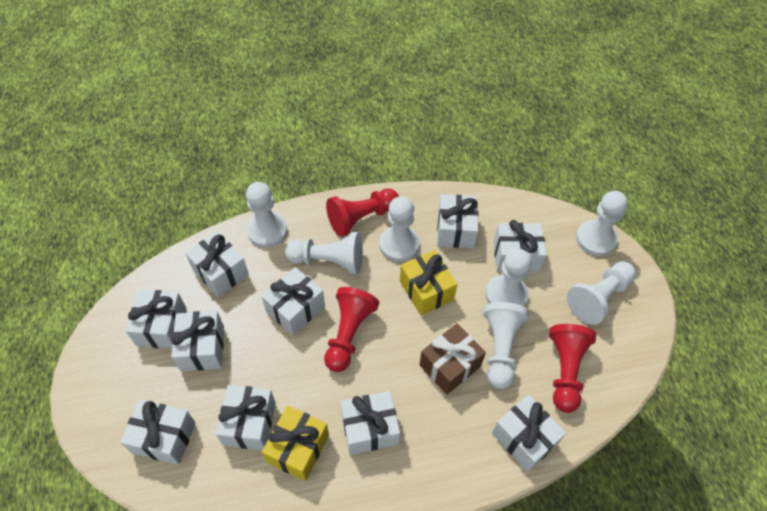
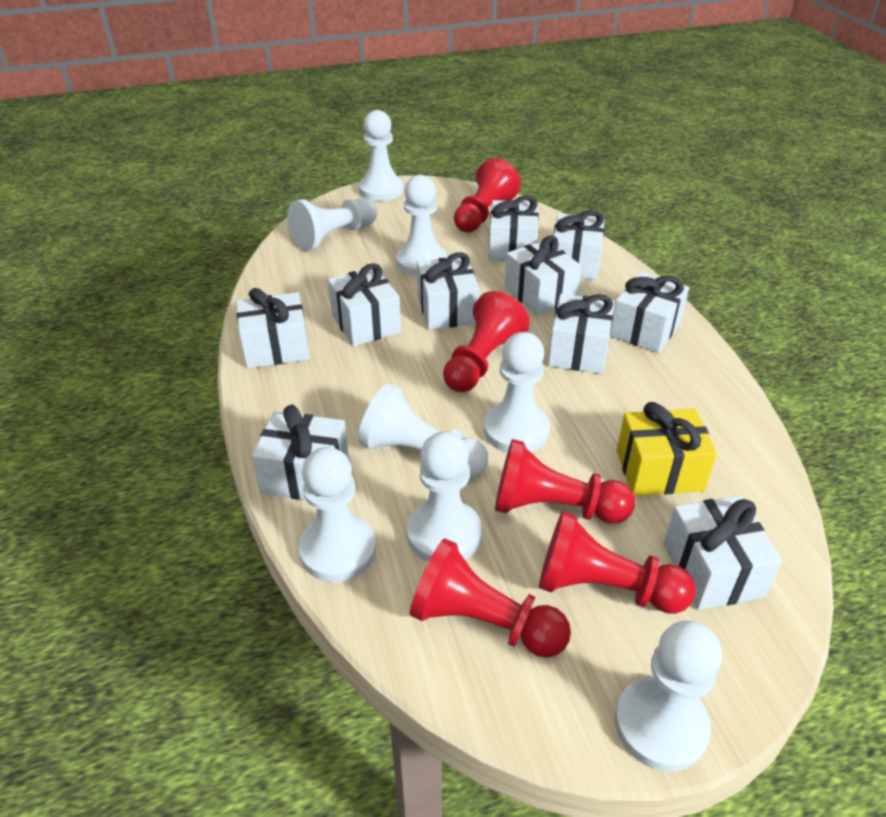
brown gift: 1 -> 0
red pawn: 3 -> 5
white pawn: 7 -> 8
yellow gift: 2 -> 1

